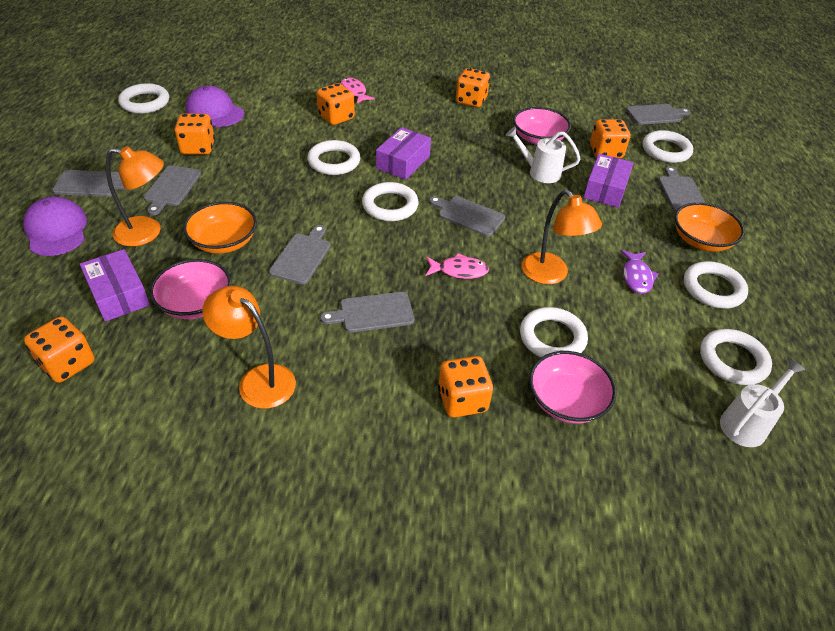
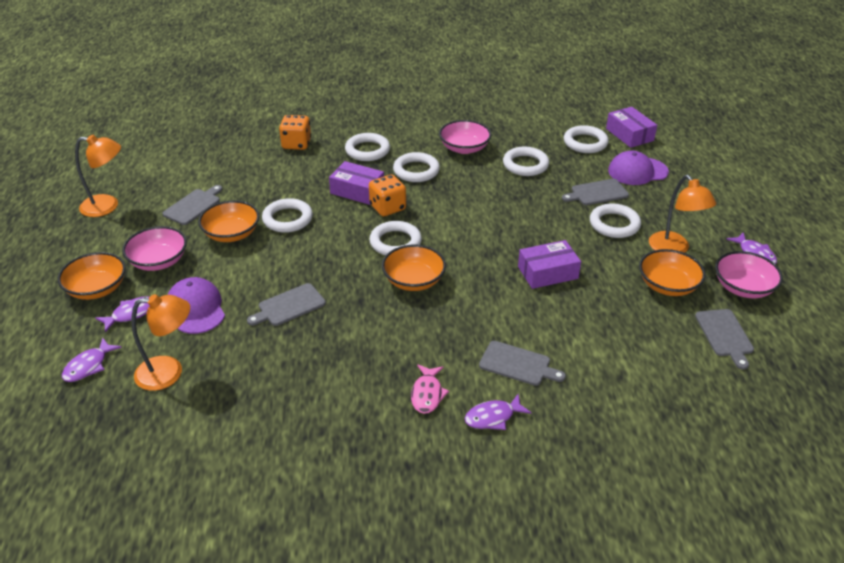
grey cutting board: 7 -> 5
orange bowl: 2 -> 4
orange dice: 6 -> 2
pink fish: 2 -> 1
purple fish: 1 -> 4
white watering can: 2 -> 0

